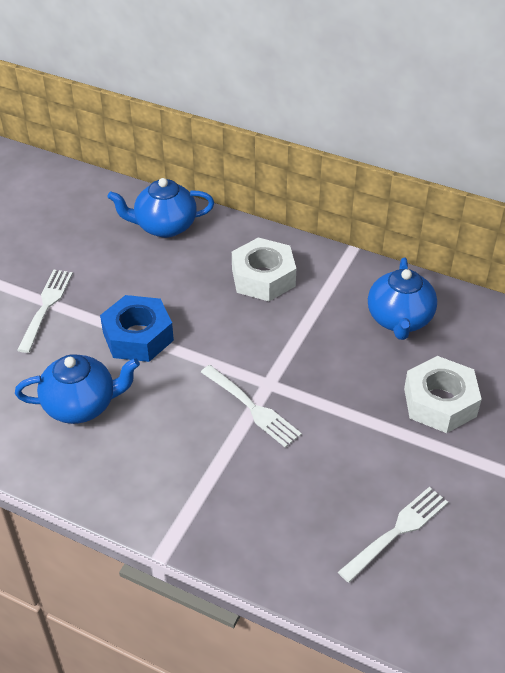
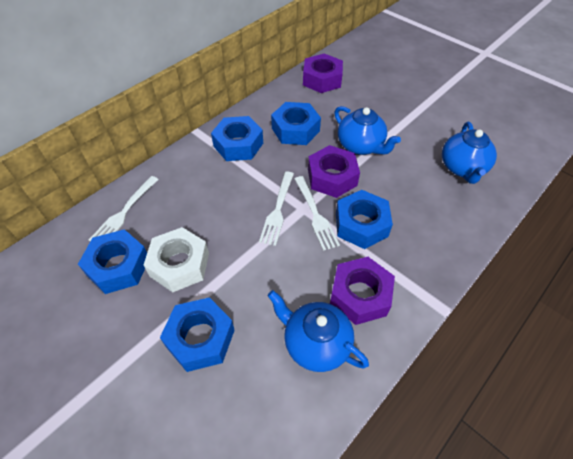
blue nut: 1 -> 5
purple nut: 0 -> 3
white nut: 2 -> 1

